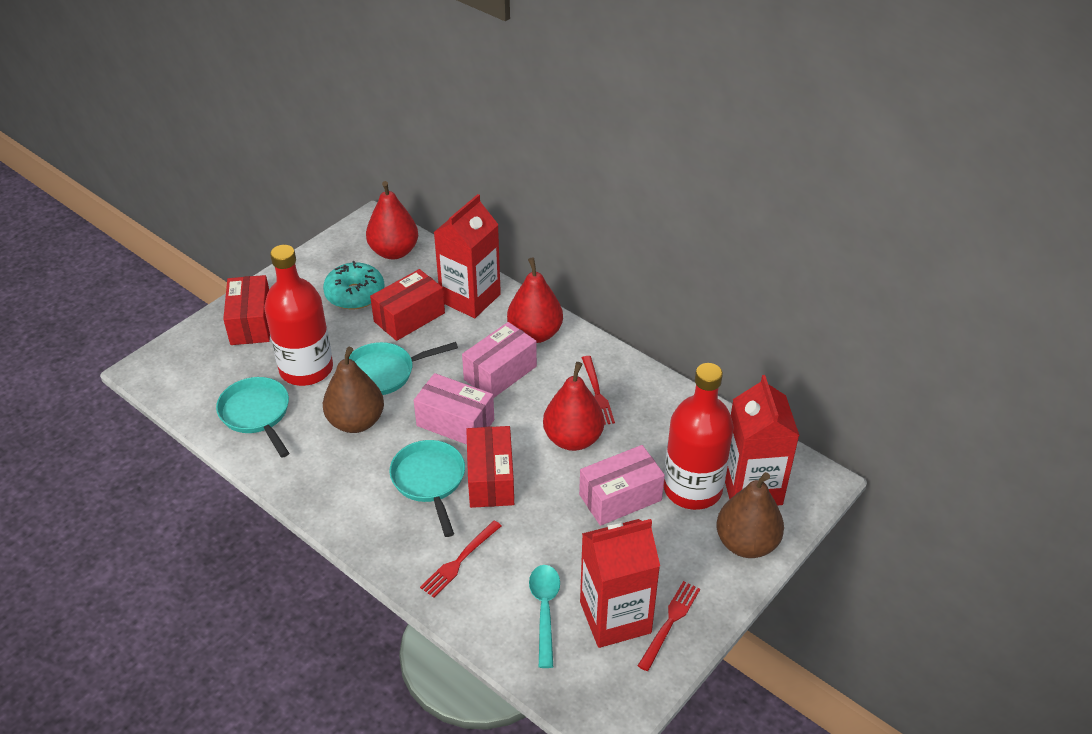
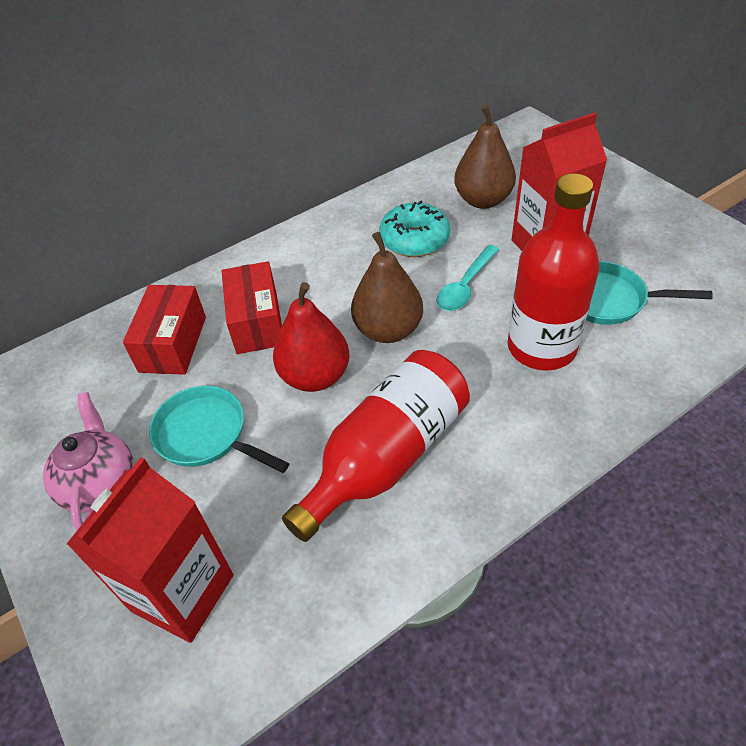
pink box: 3 -> 0
pink teapot: 0 -> 1
red box: 3 -> 2
red carton: 3 -> 2
red fork: 3 -> 0
red pear: 3 -> 1
turquoise pan: 3 -> 2

